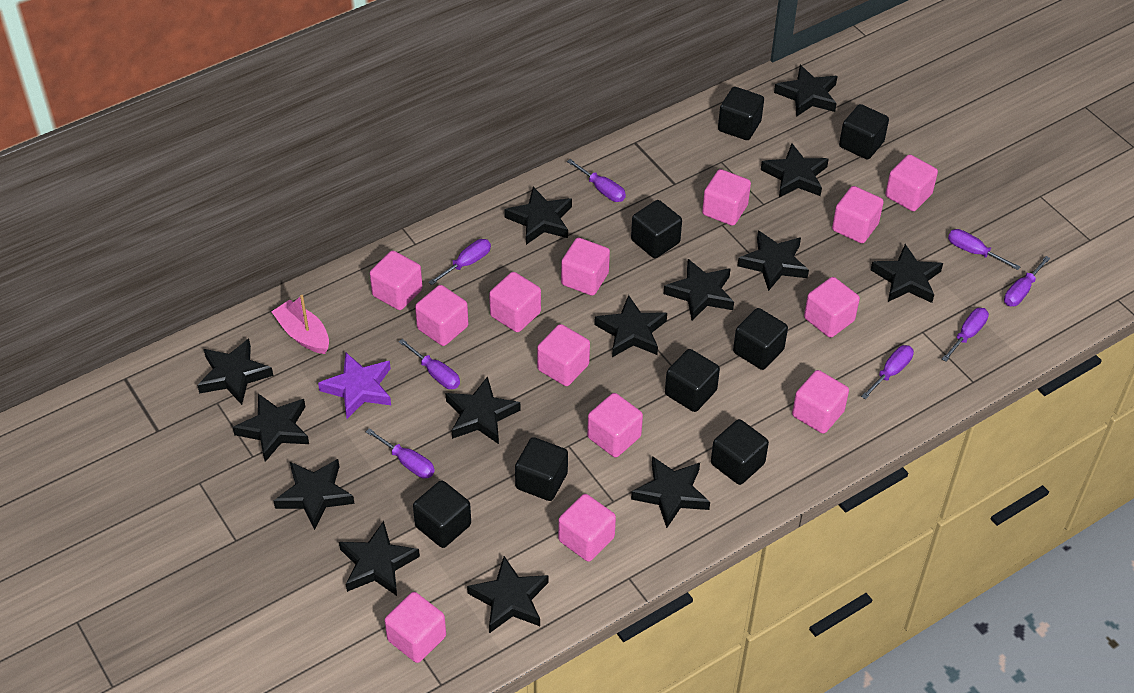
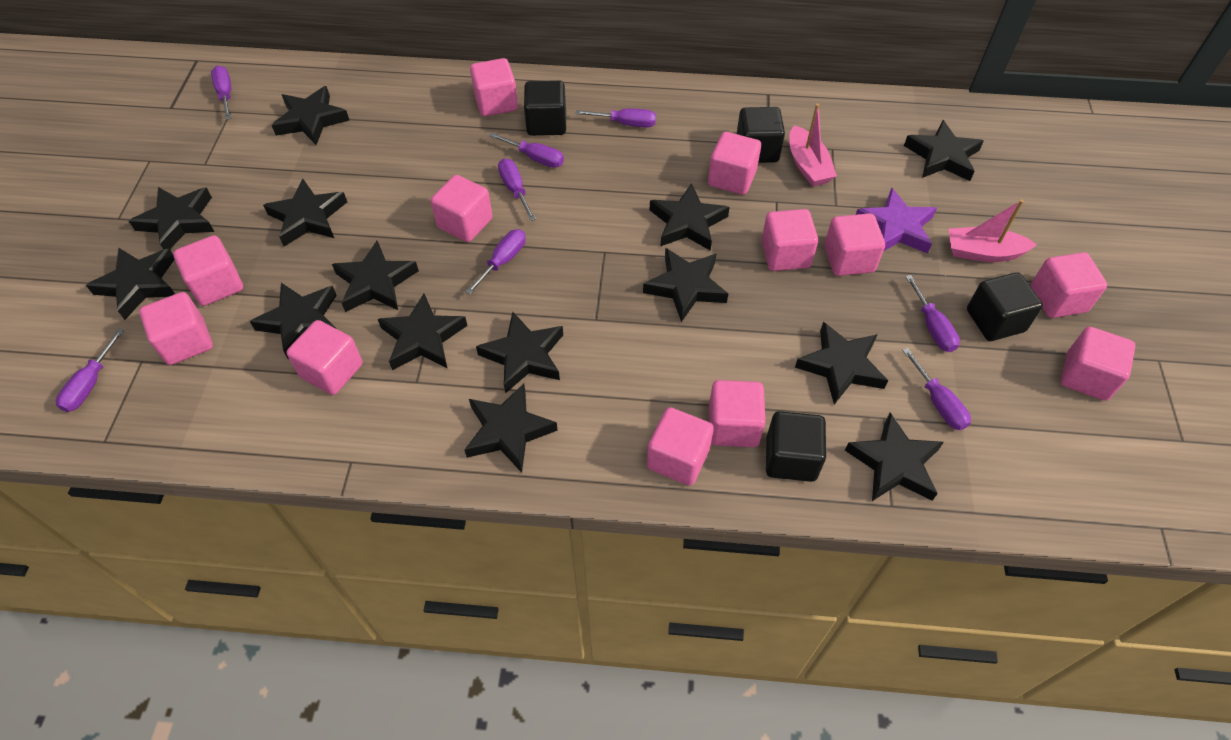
black cube: 8 -> 4
pink boat: 1 -> 2
pink cube: 13 -> 12

